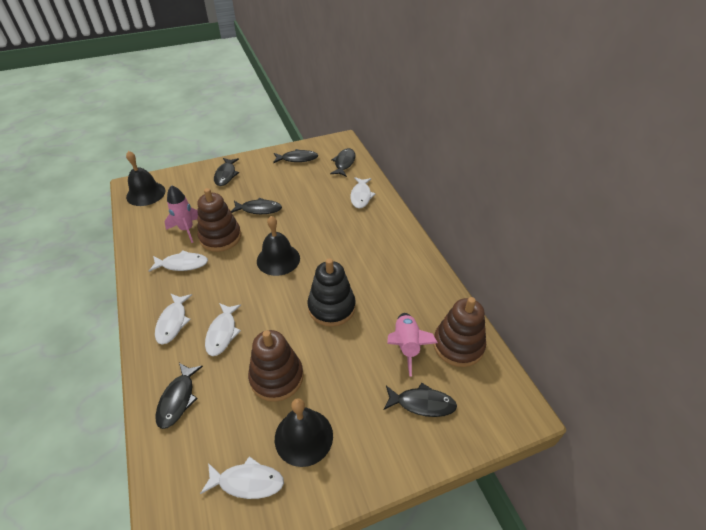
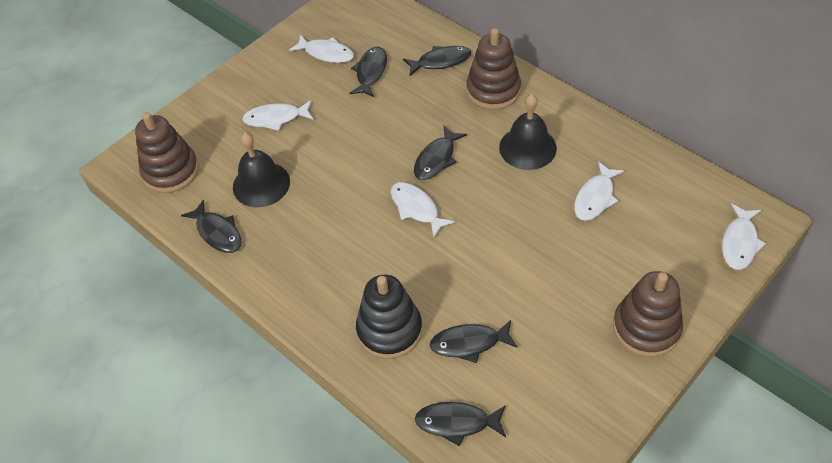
black bell: 3 -> 2
pink rocket: 2 -> 0

